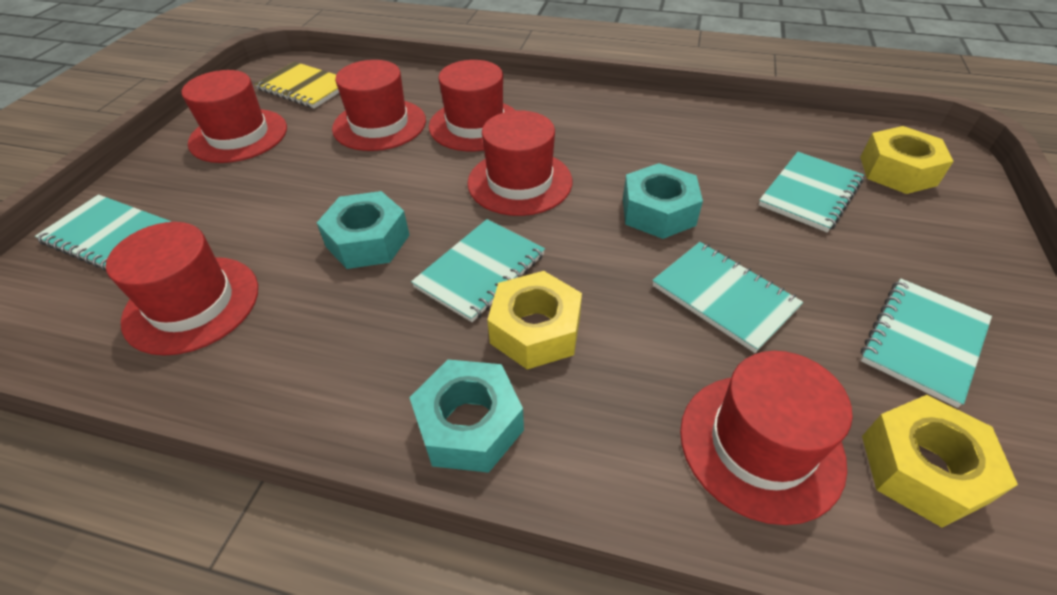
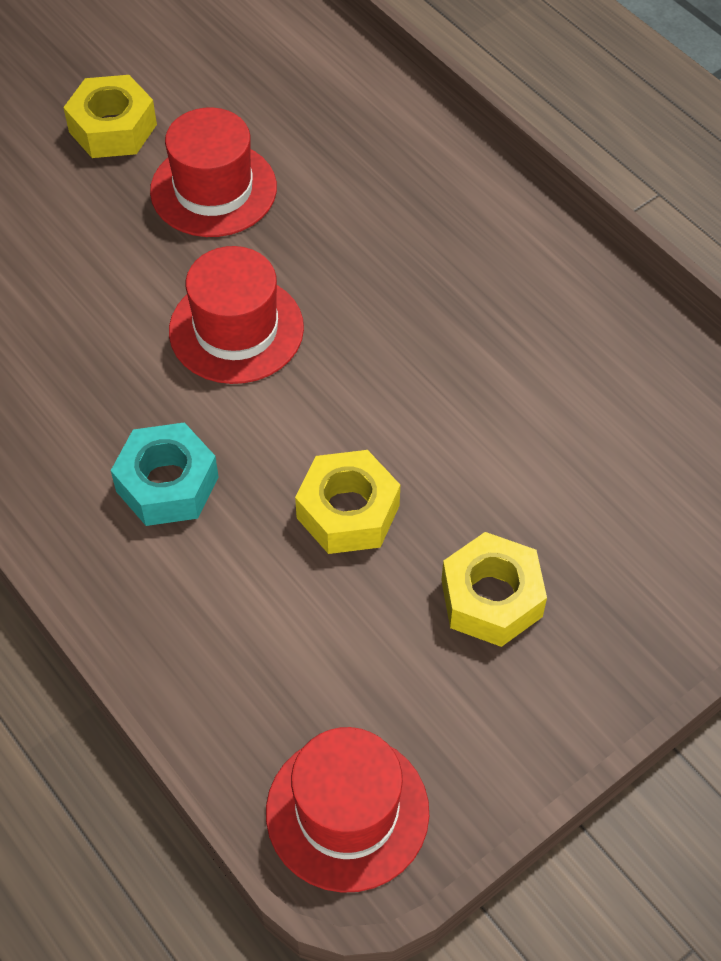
red hat: 6 -> 3
turquoise notebook: 5 -> 0
turquoise nut: 3 -> 1
yellow notebook: 1 -> 0

